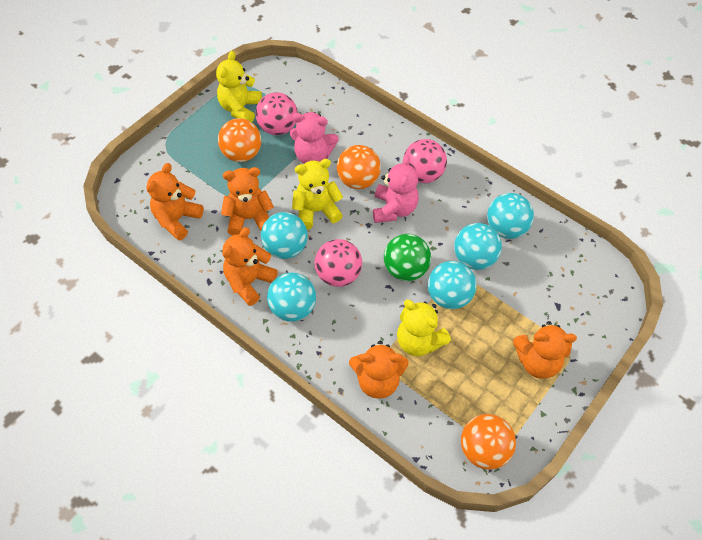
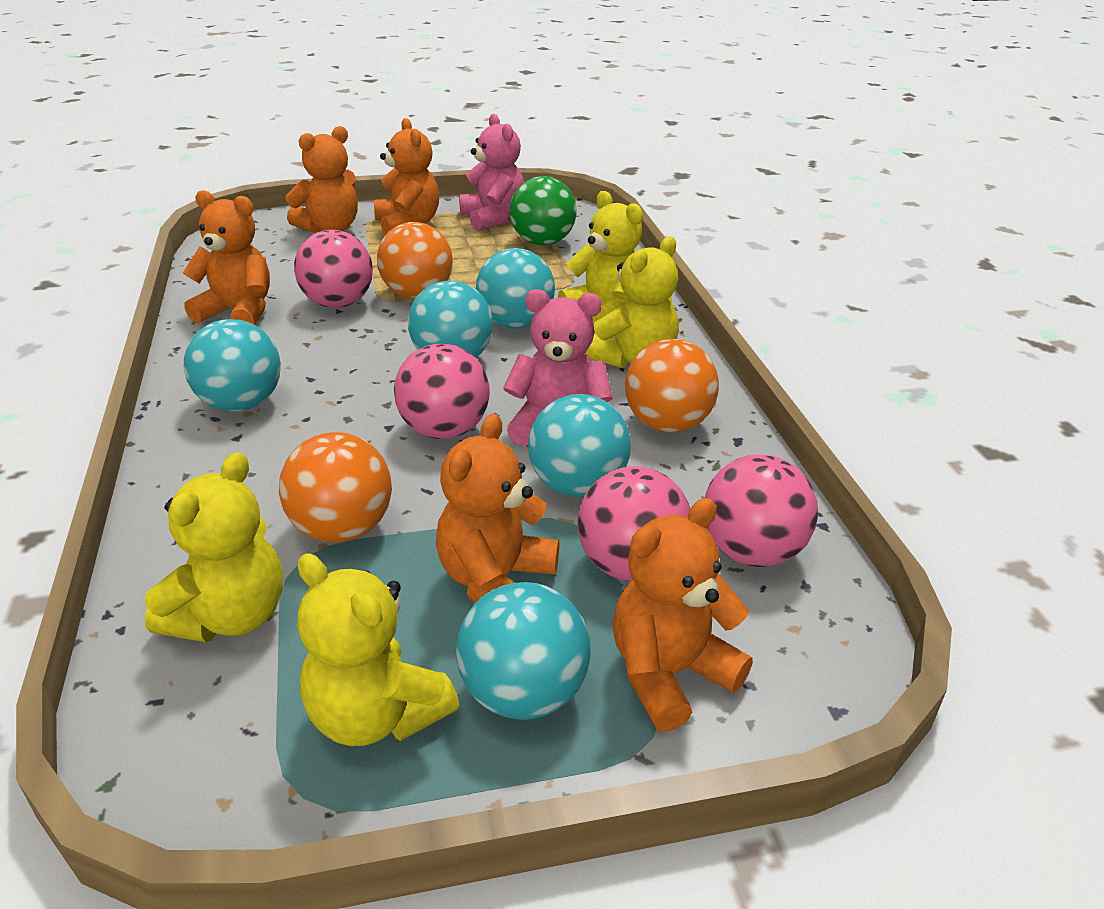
pink ball: 3 -> 4
yellow teddy bear: 3 -> 4

